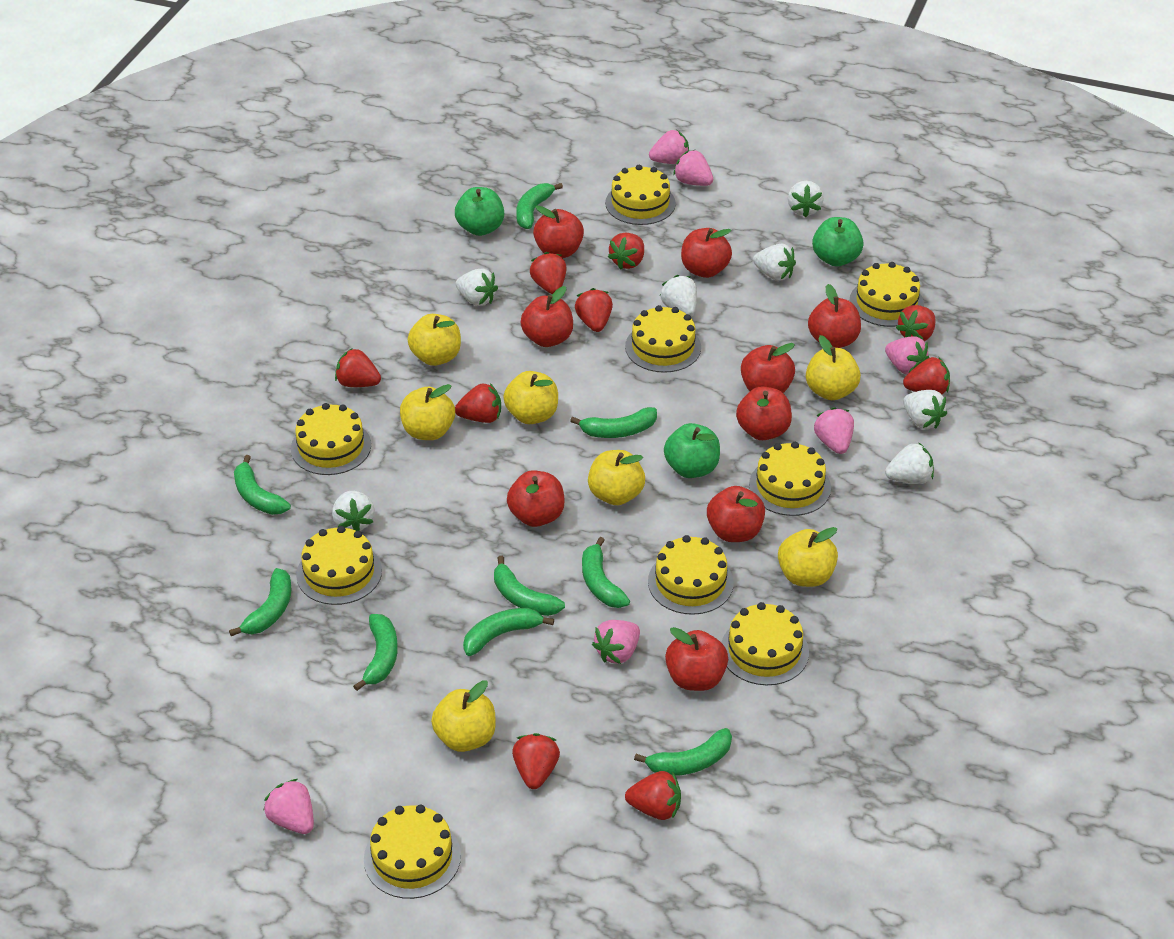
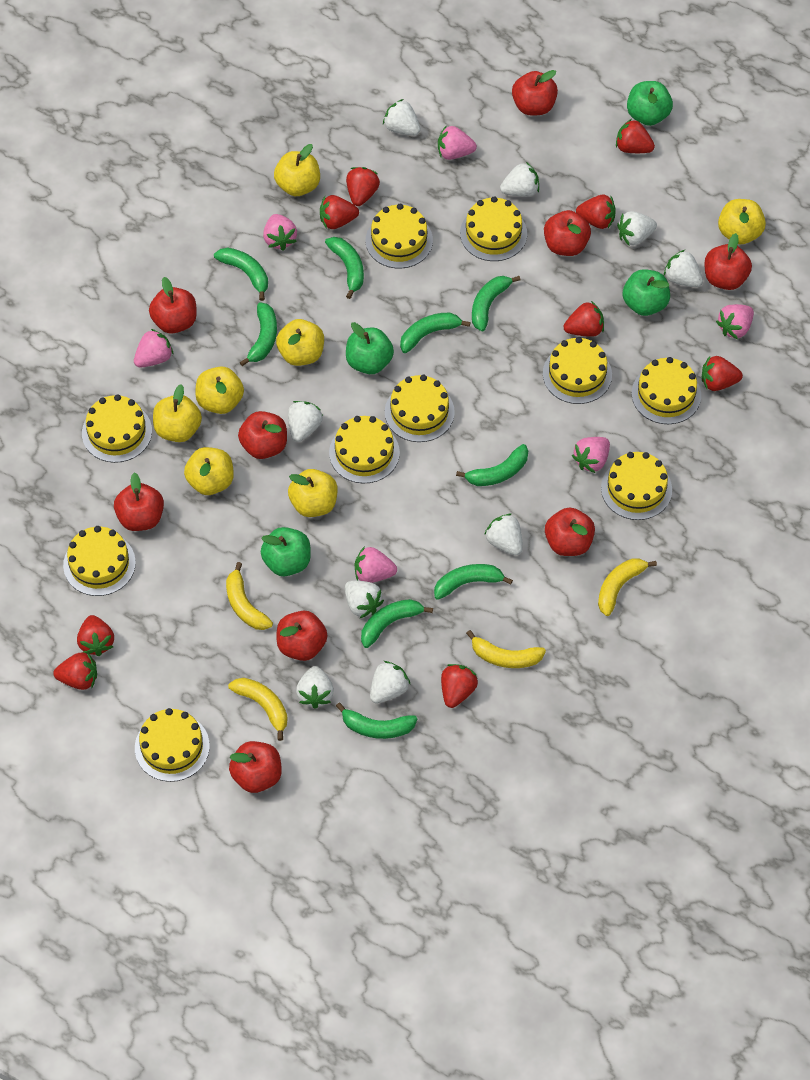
green apple: 3 -> 4
white strawberry: 7 -> 9
yellow banana: 0 -> 4
yellow cake: 9 -> 10

